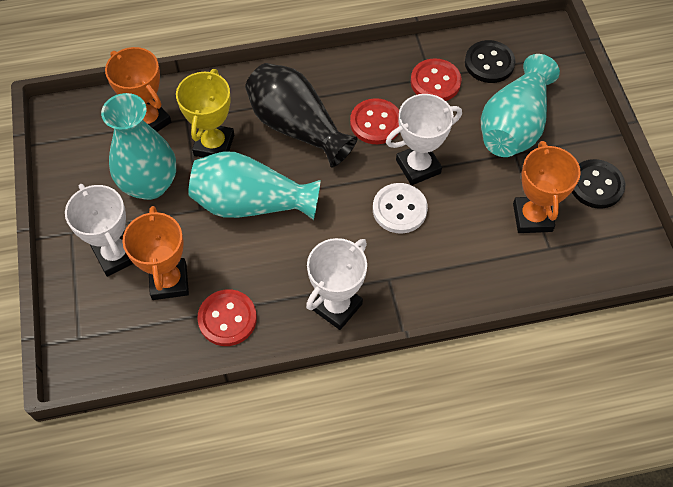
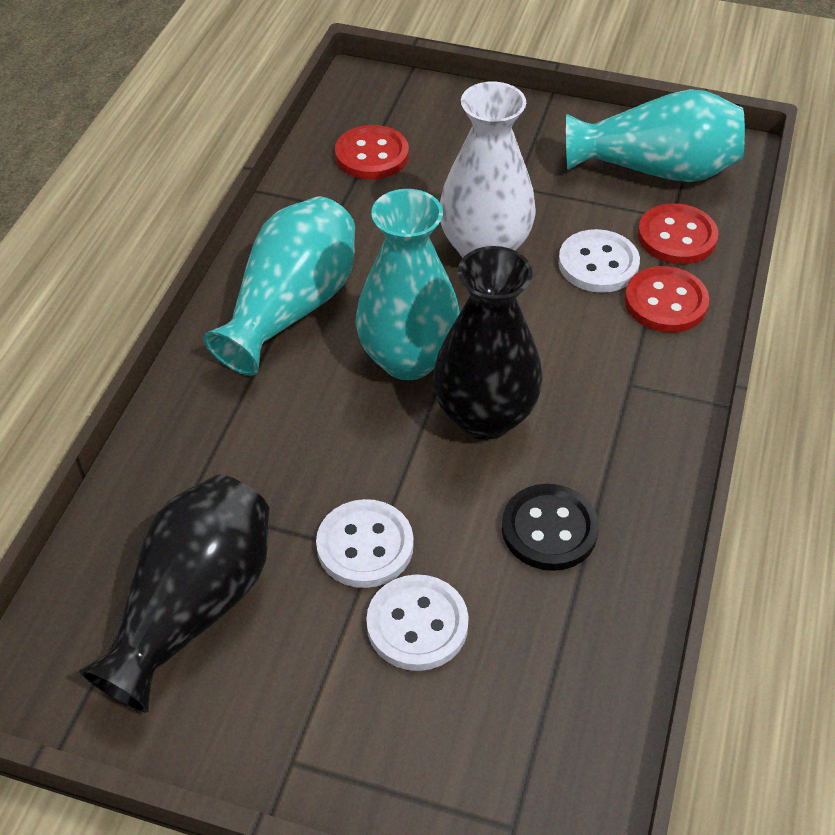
black button: 2 -> 1
black vase: 1 -> 2
orange trophy: 3 -> 0
white button: 1 -> 3
white trophy: 3 -> 0
white vase: 0 -> 1
yellow trophy: 1 -> 0

